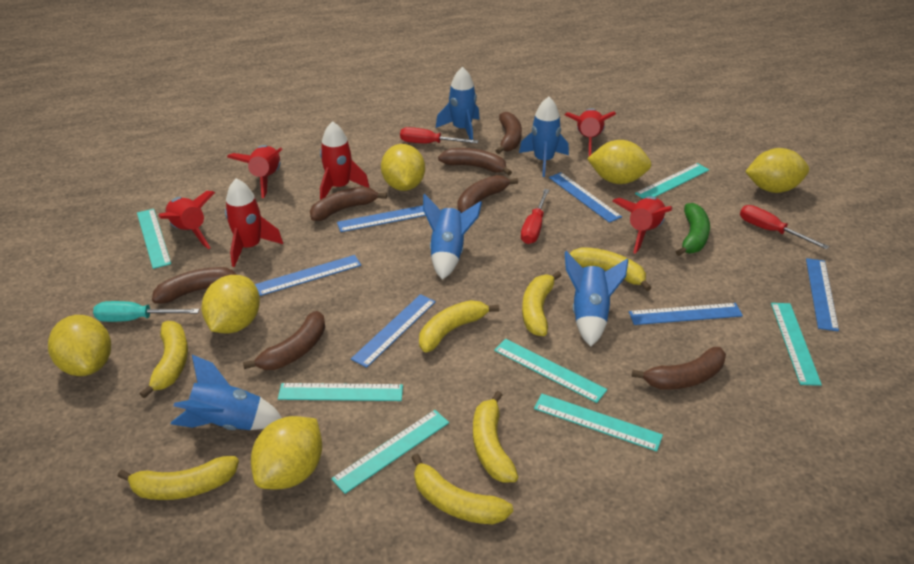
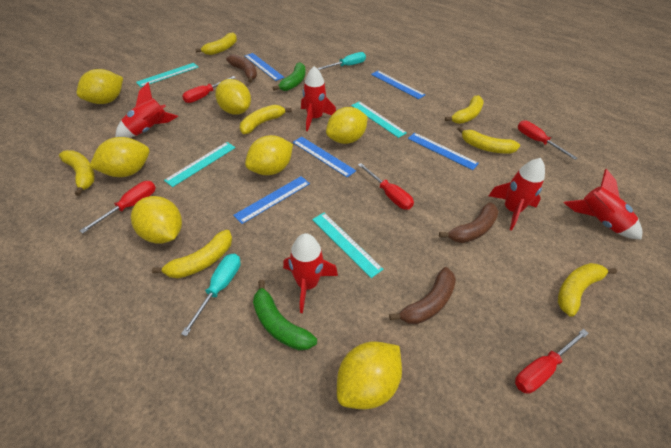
blue rocket: 5 -> 0
blue ruler: 6 -> 5
brown banana: 7 -> 3
green banana: 1 -> 2
red rocket: 6 -> 5
red screwdriver: 3 -> 5
turquoise ruler: 7 -> 4
turquoise screwdriver: 1 -> 2
yellow lemon: 6 -> 7

